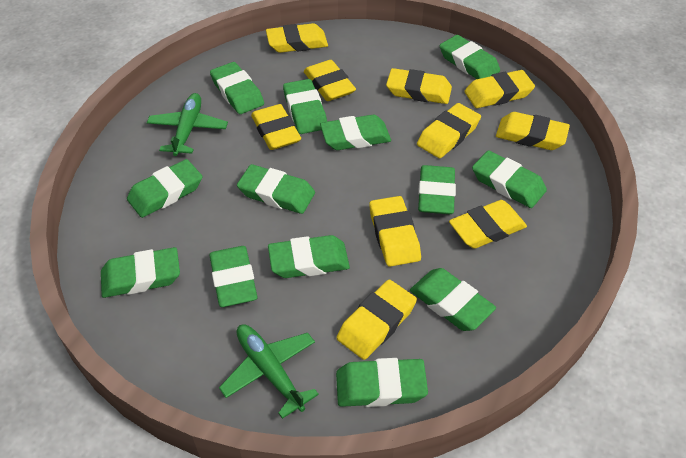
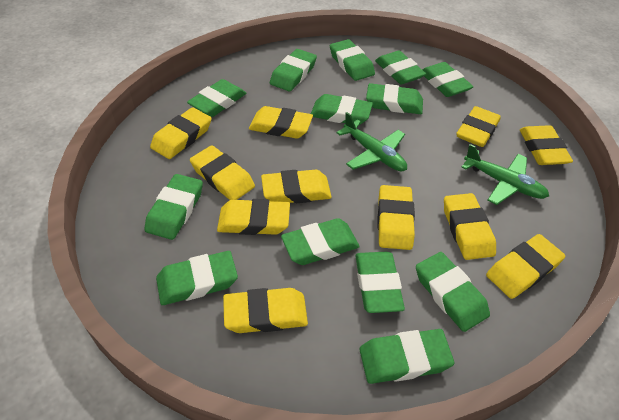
yellow eraser: 10 -> 11

